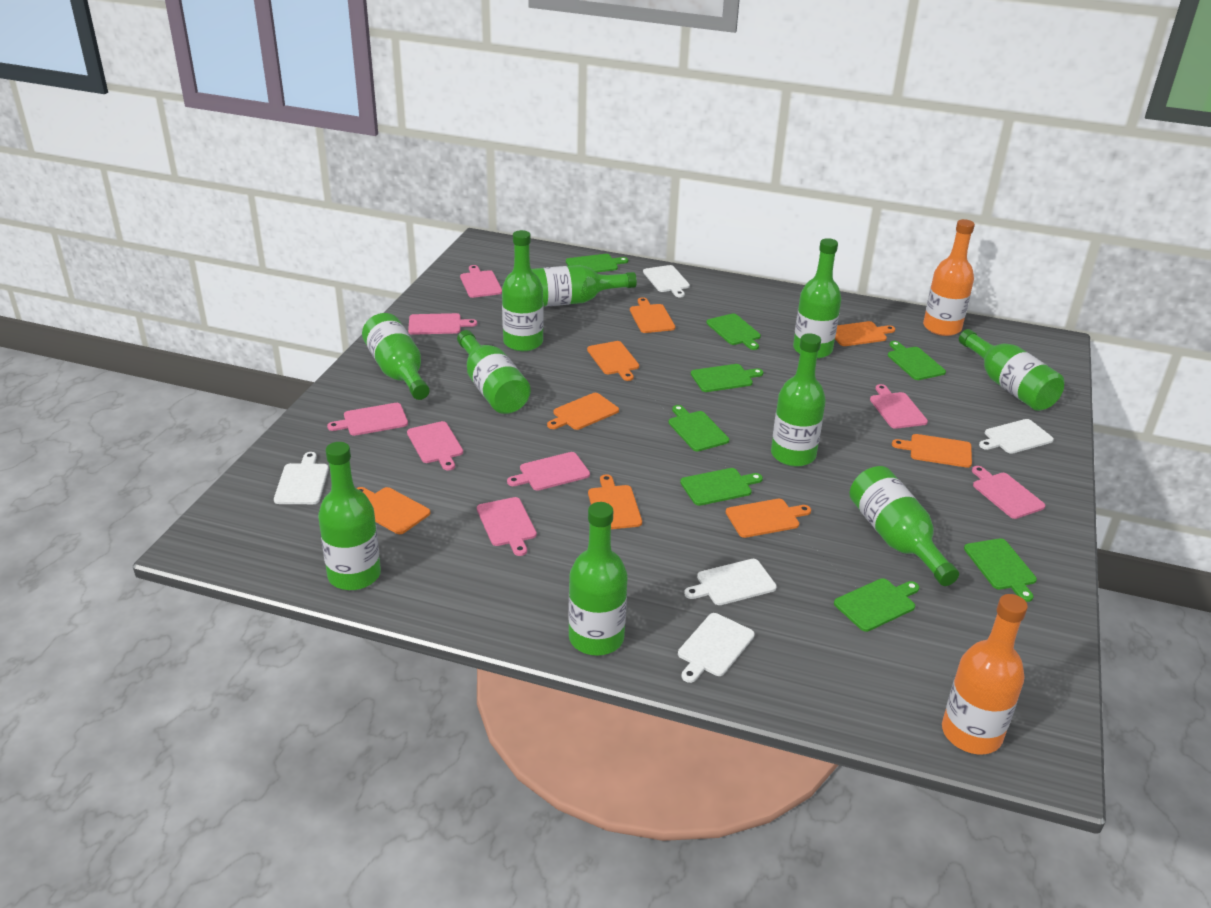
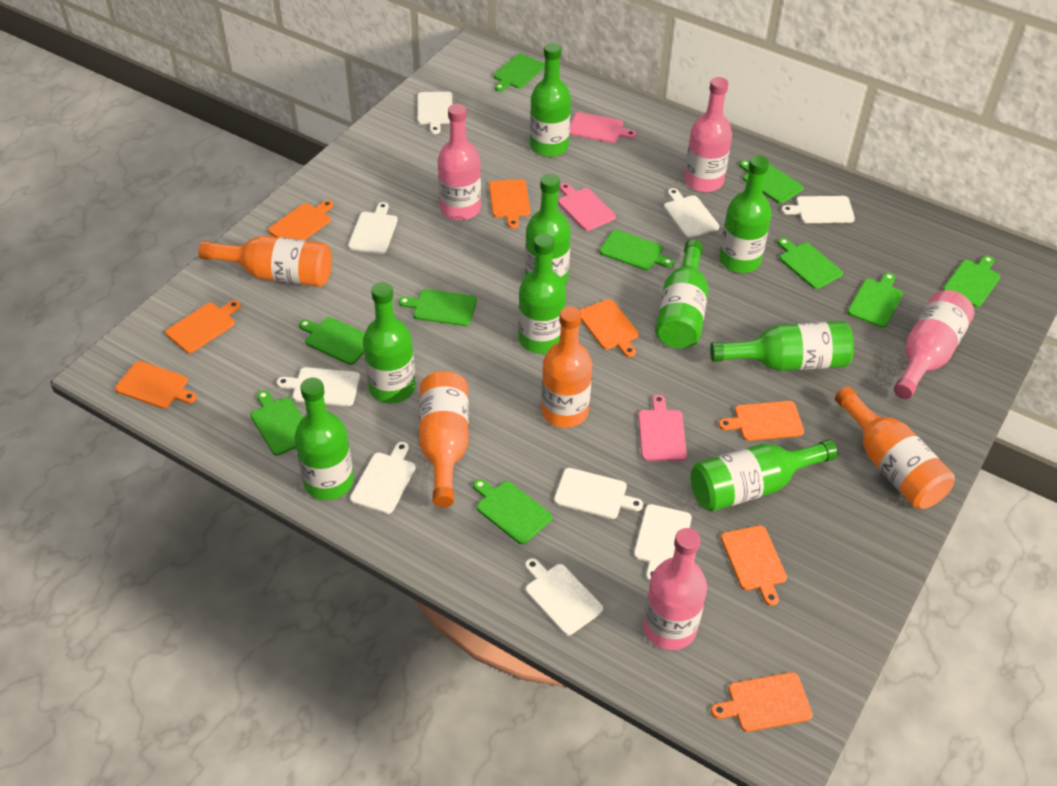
green bottle: 10 -> 9
green cutting board: 8 -> 10
orange bottle: 2 -> 4
pink bottle: 0 -> 4
pink cutting board: 8 -> 3
white cutting board: 5 -> 9

